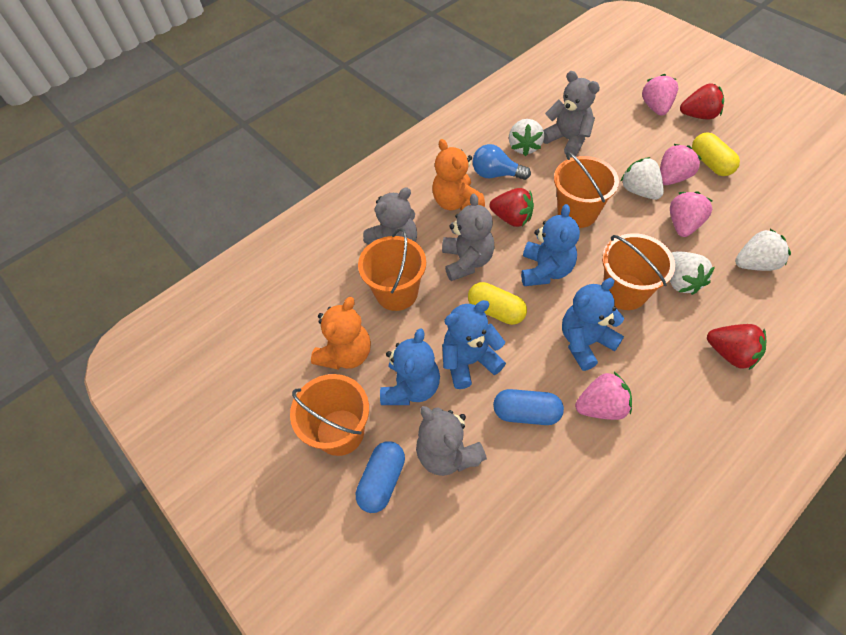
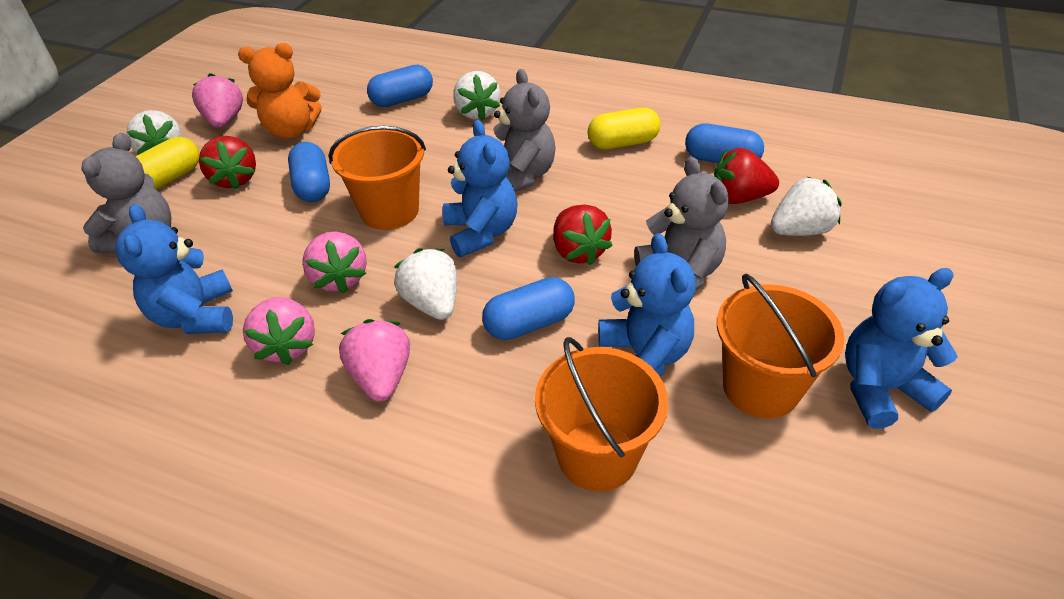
blue capsule: 2 -> 4
blue light bulb: 1 -> 0
grey teddy bear: 4 -> 3
orange bucket: 4 -> 3
orange teddy bear: 2 -> 1

